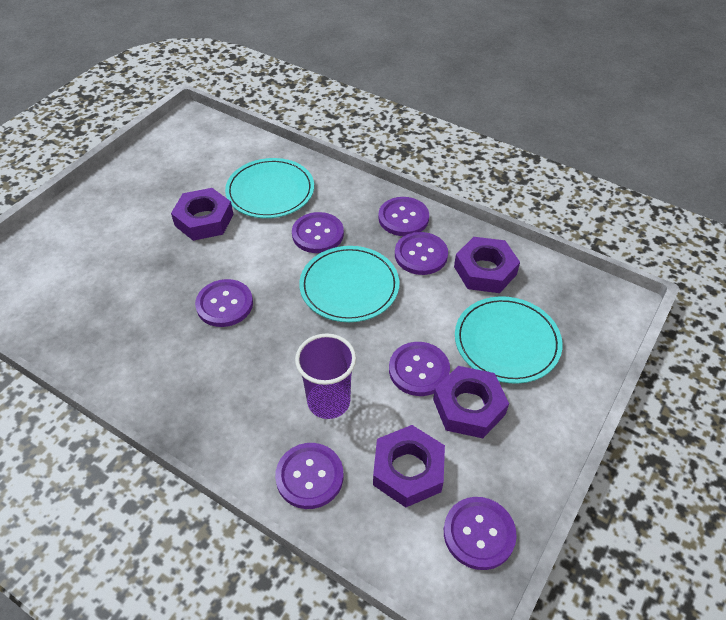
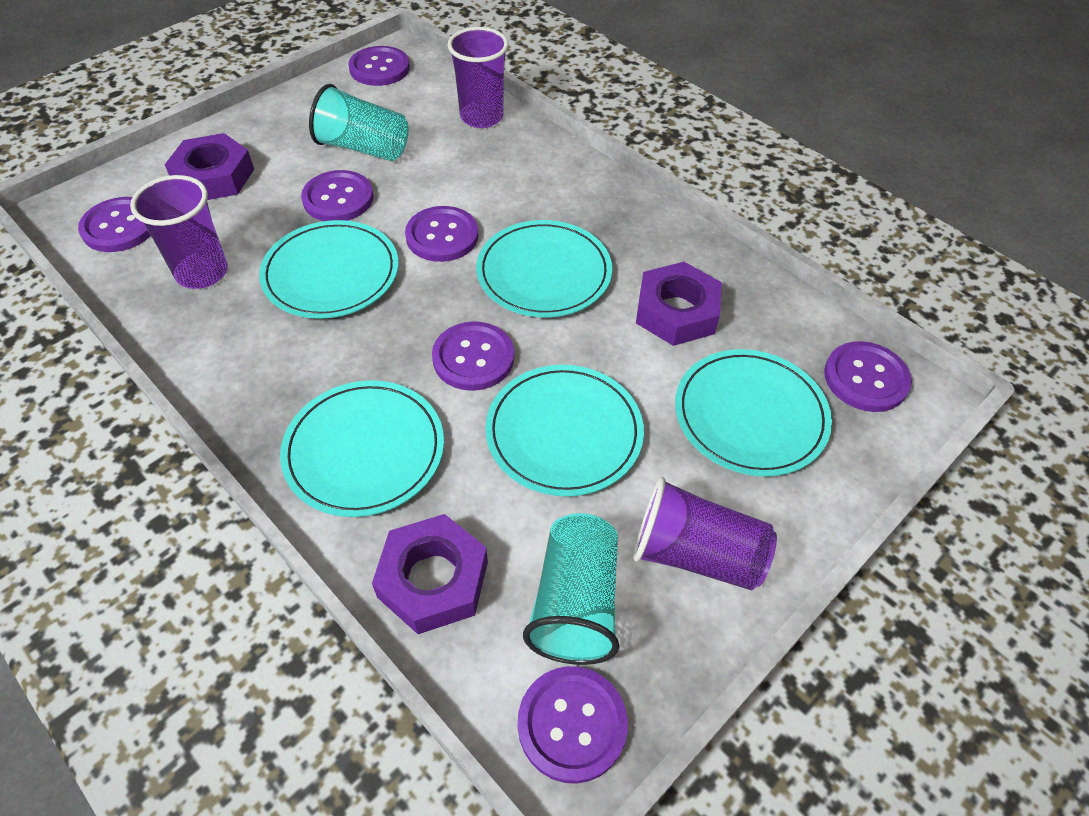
purple cup: 1 -> 3
purple nut: 4 -> 3
turquoise cup: 0 -> 2
turquoise plate: 3 -> 5

